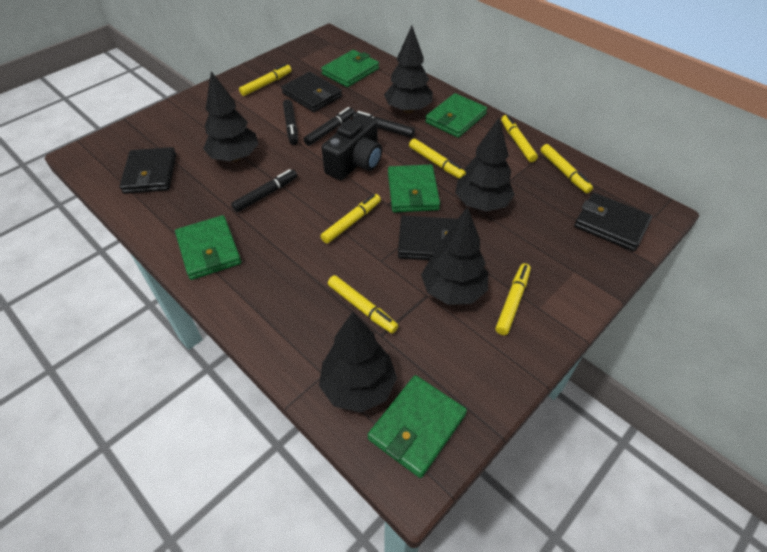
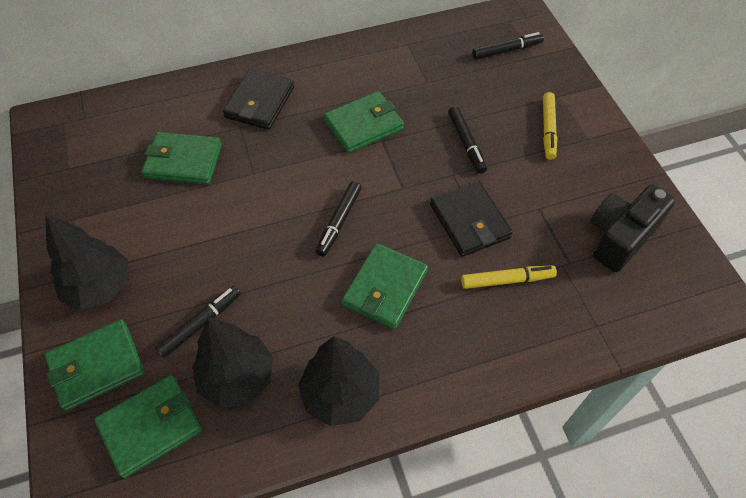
black tree: 5 -> 3
black wallet: 4 -> 2
yellow marker: 7 -> 2

